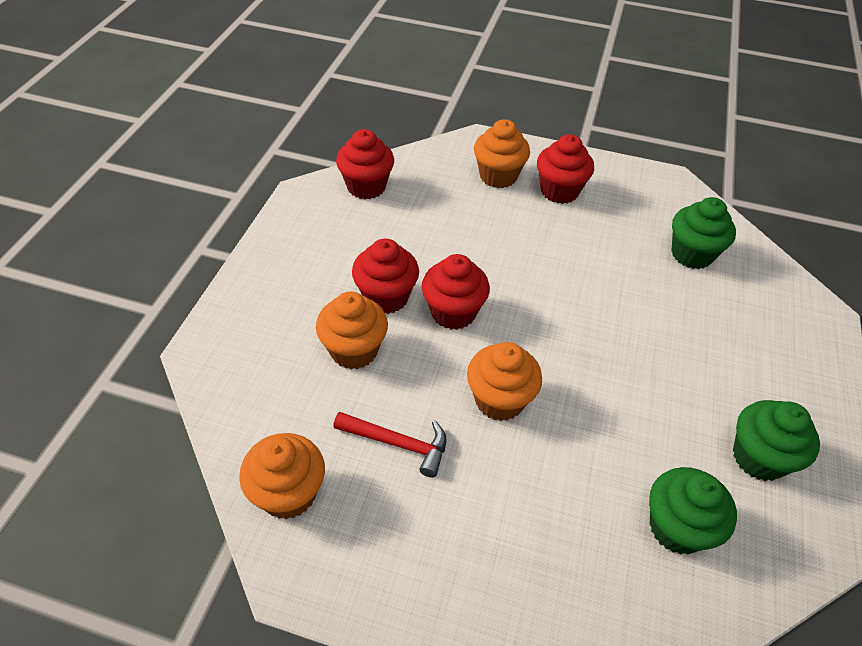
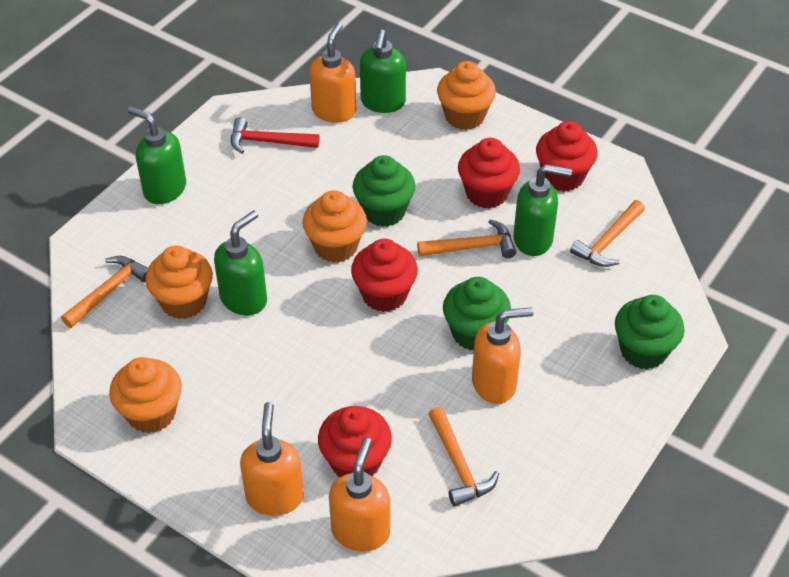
green soap dispenser: 0 -> 4
orange hammer: 0 -> 4
orange soap dispenser: 0 -> 4

